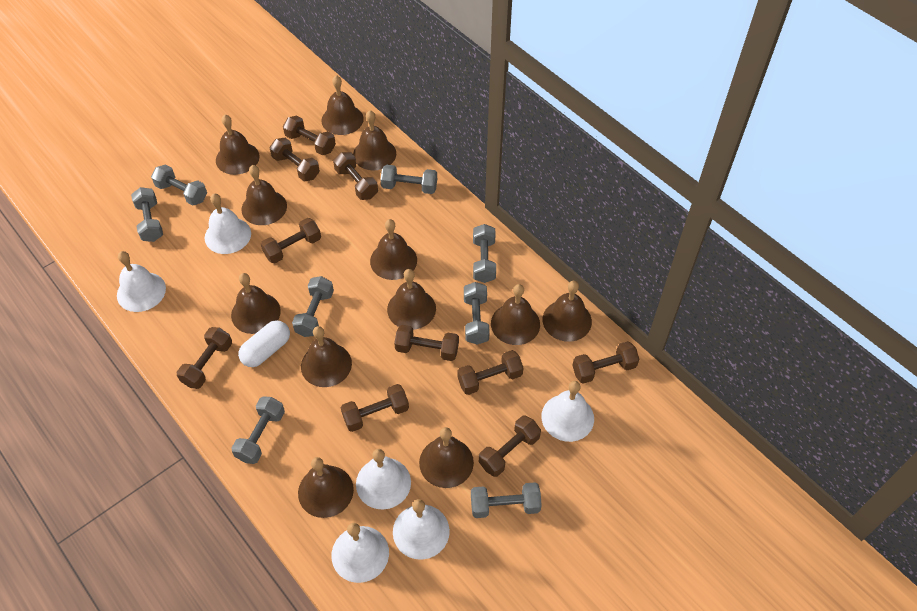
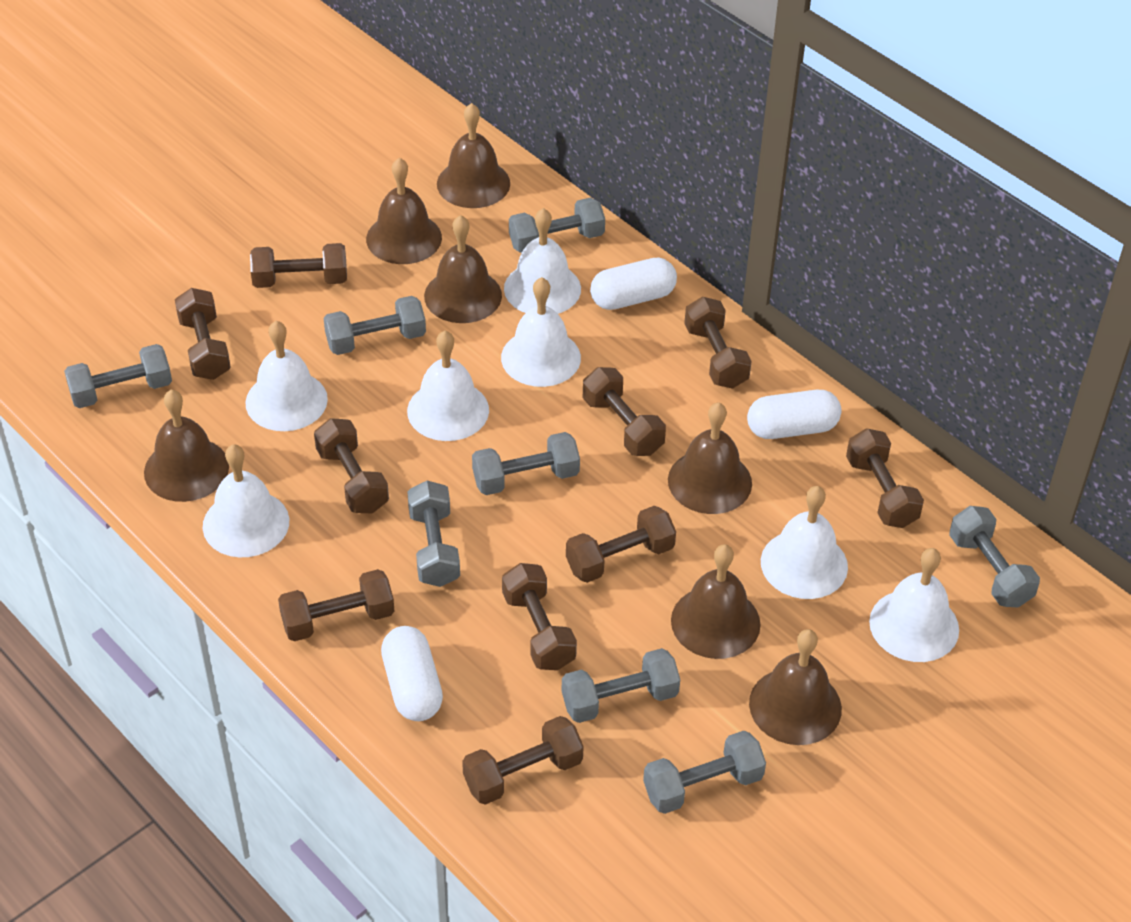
brown bell: 12 -> 7
white bell: 6 -> 7
white capsule: 1 -> 3

